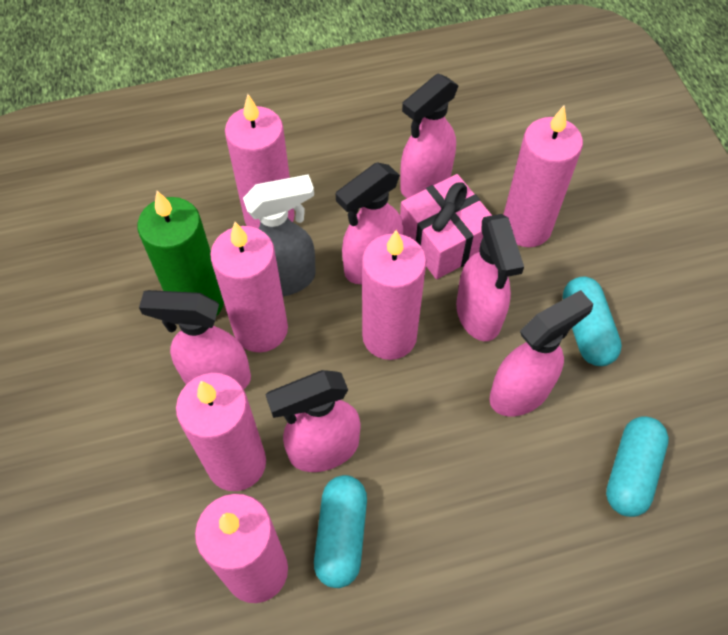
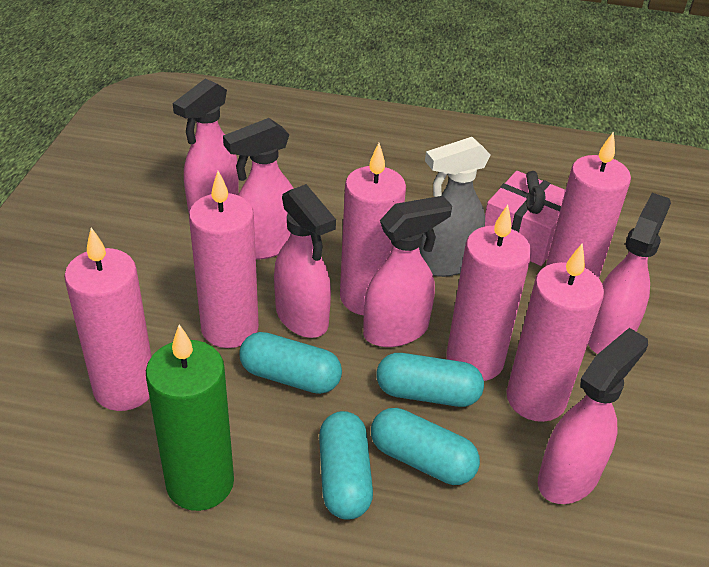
turquoise capsule: 3 -> 4

